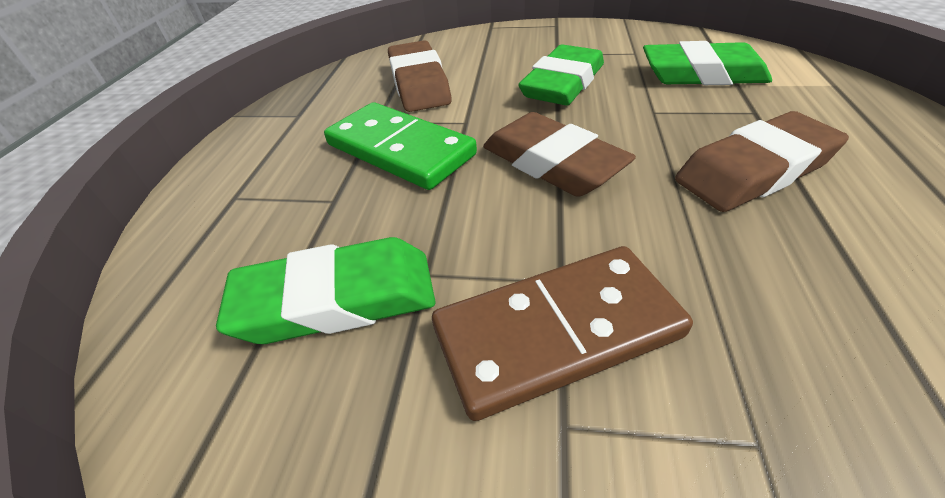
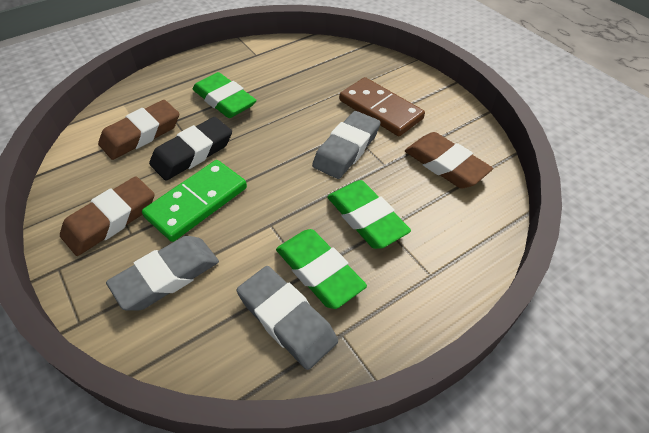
black eraser: 0 -> 1
grey eraser: 0 -> 3

